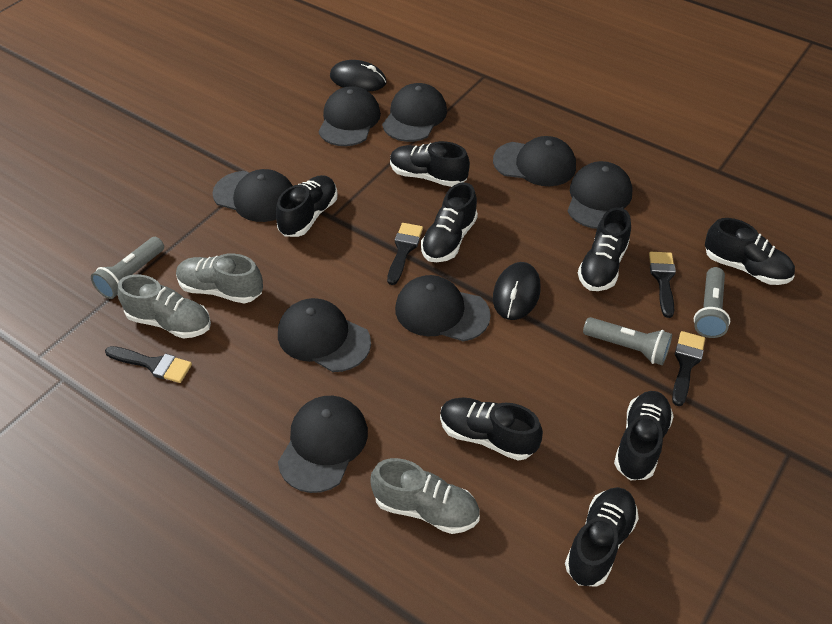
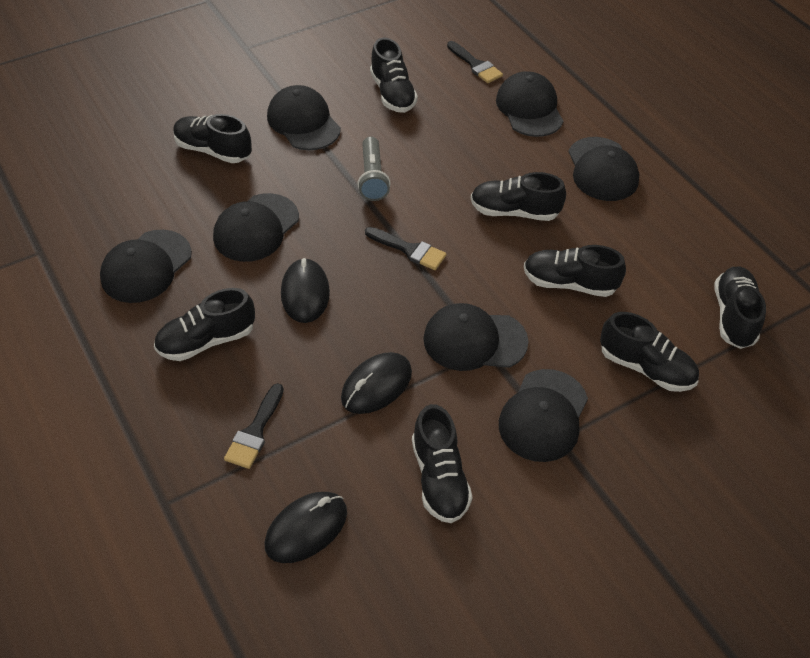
black brush: 4 -> 3
black cap: 8 -> 7
black mouse: 2 -> 3
grey flashlight: 3 -> 1
grey shoe: 3 -> 0

